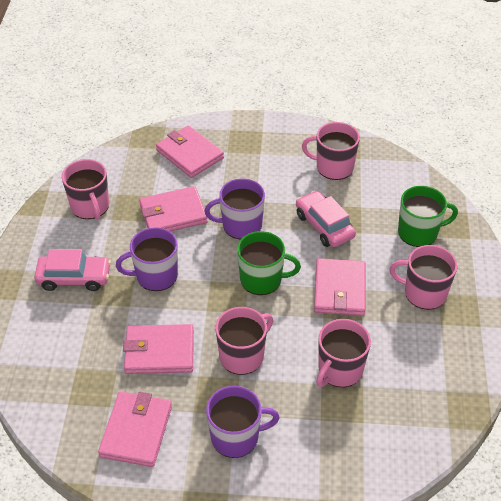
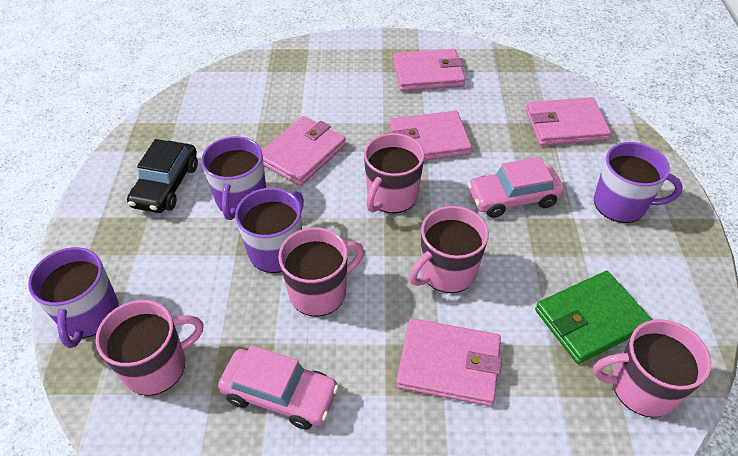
black car: 0 -> 1
green mug: 2 -> 0
green wallet: 0 -> 1
purple mug: 3 -> 4

